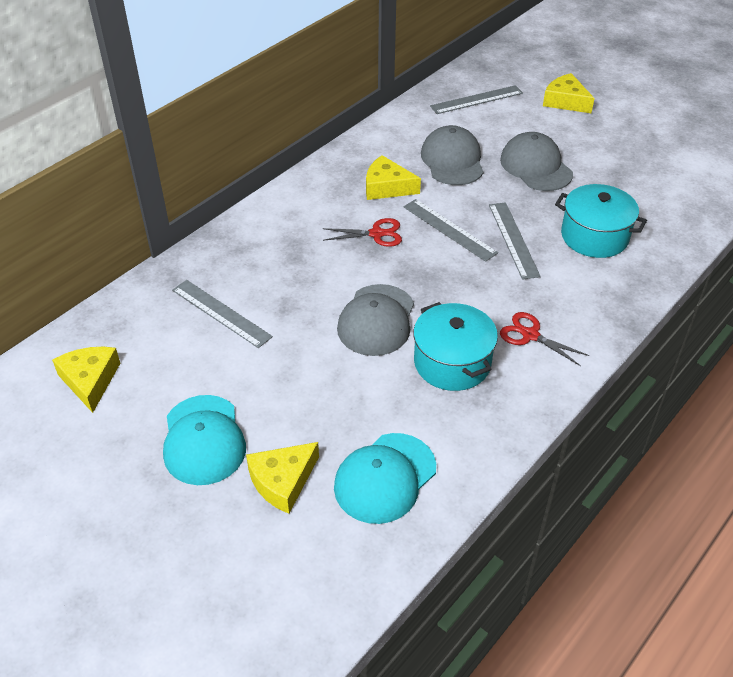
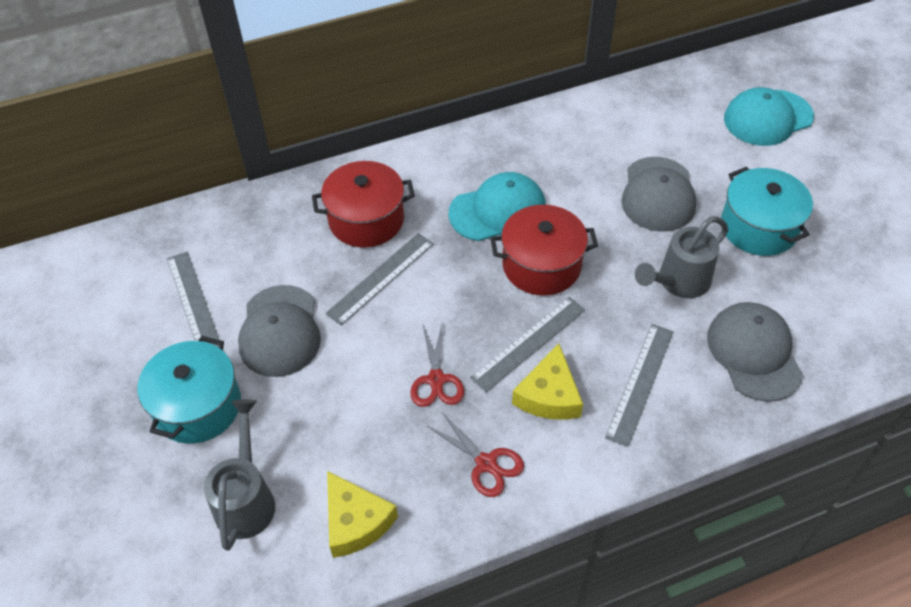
grey watering can: 0 -> 2
red pot: 0 -> 2
yellow cheese: 4 -> 2

